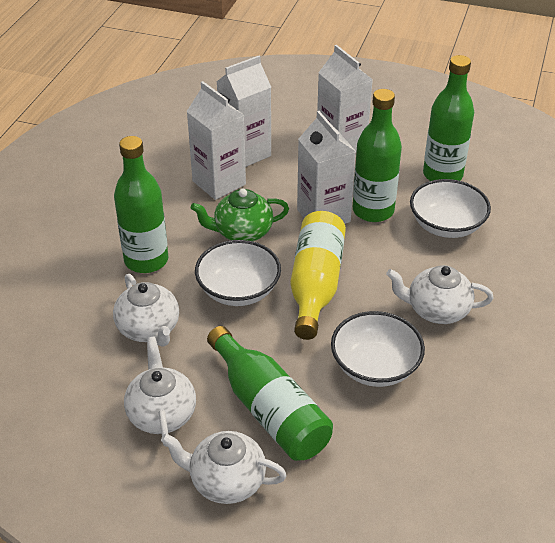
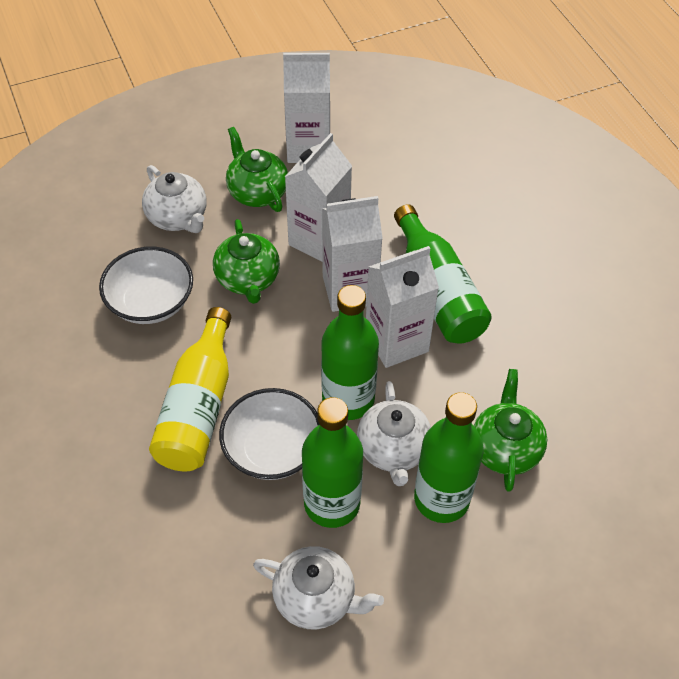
green teapot: 1 -> 3
white bowl: 3 -> 2
white teapot: 4 -> 3

